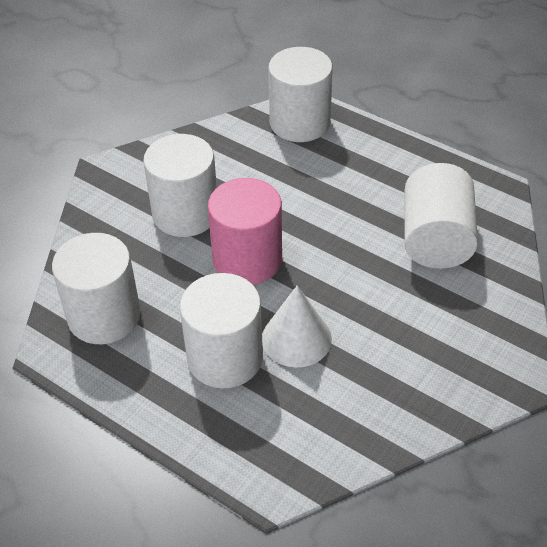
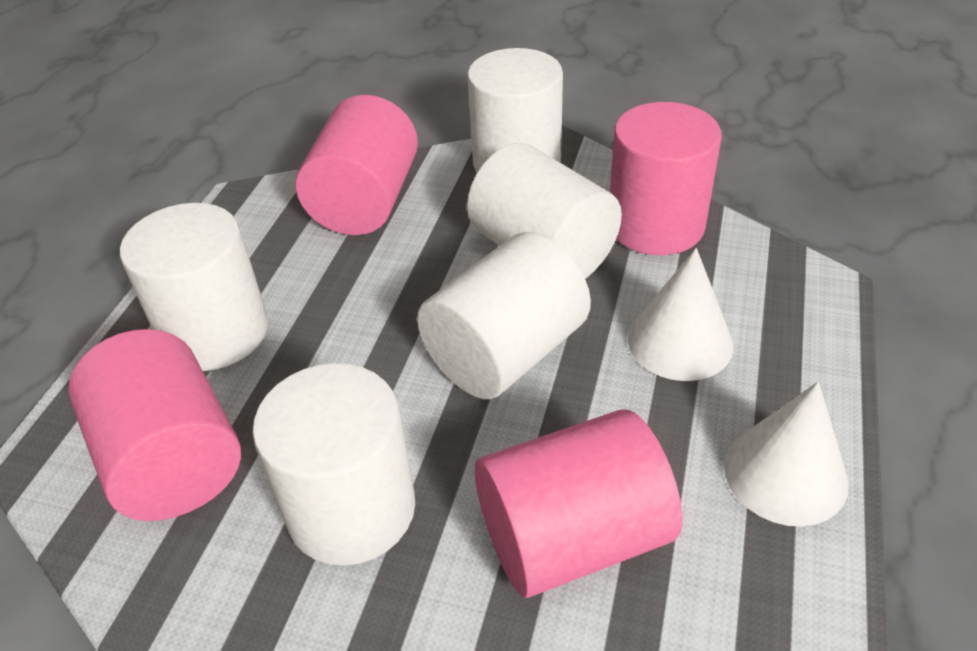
pink cylinder: 1 -> 4
white cone: 1 -> 2

